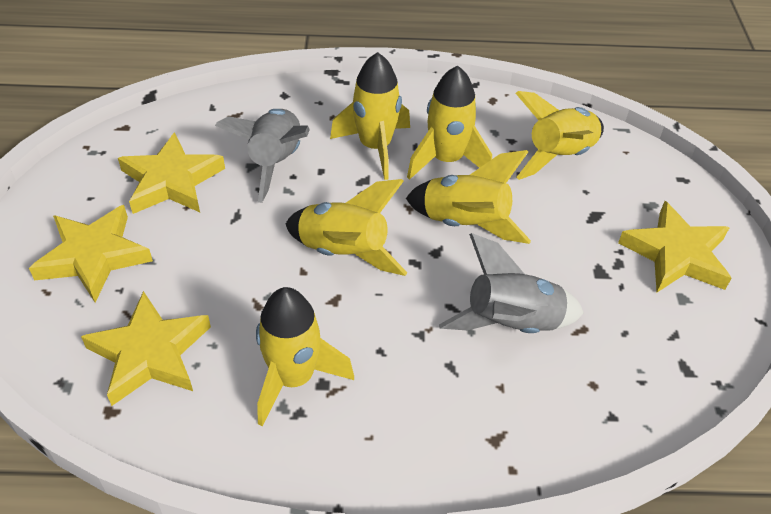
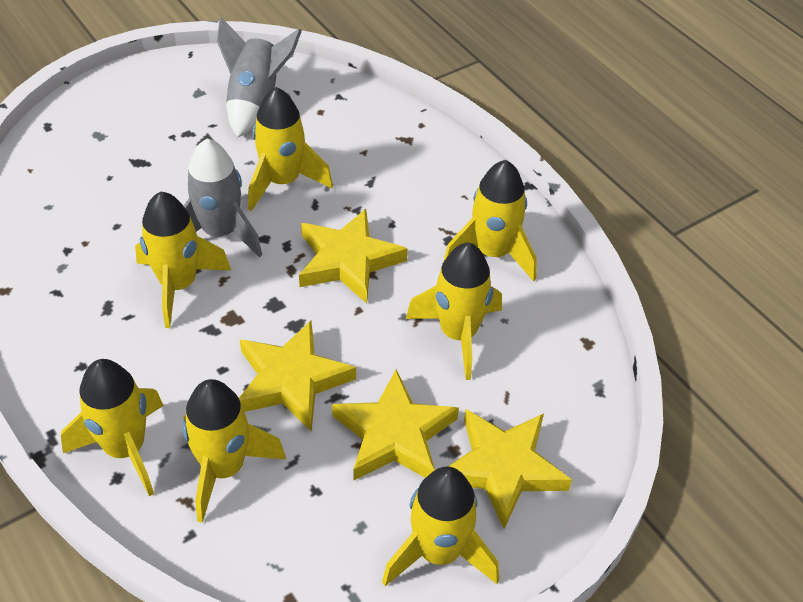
yellow rocket: 6 -> 7

